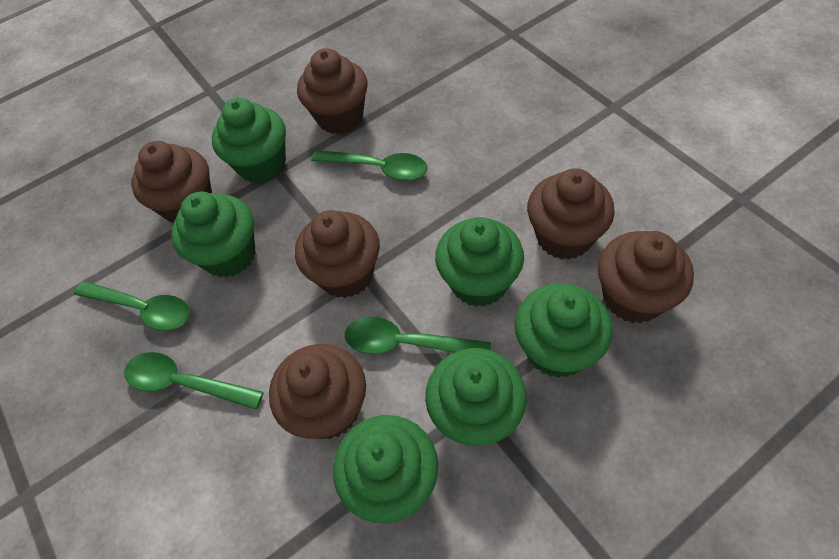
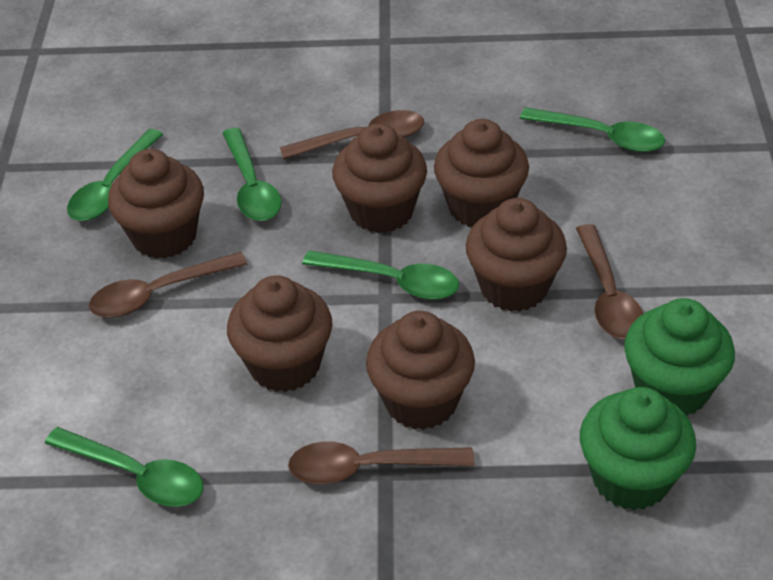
brown spoon: 0 -> 4
green cupcake: 6 -> 2
green spoon: 4 -> 5

